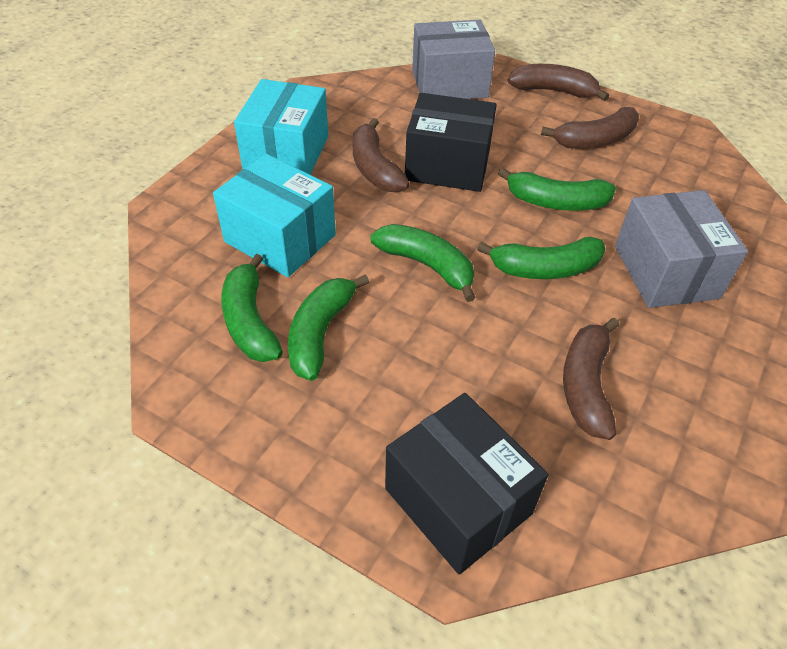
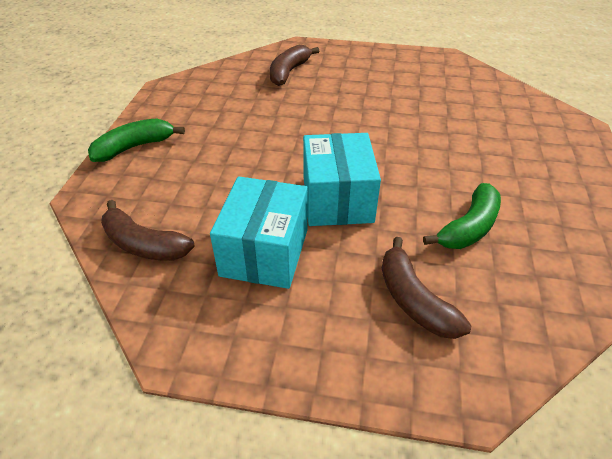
black box: 2 -> 0
brown banana: 4 -> 3
green banana: 5 -> 2
grey box: 2 -> 0

